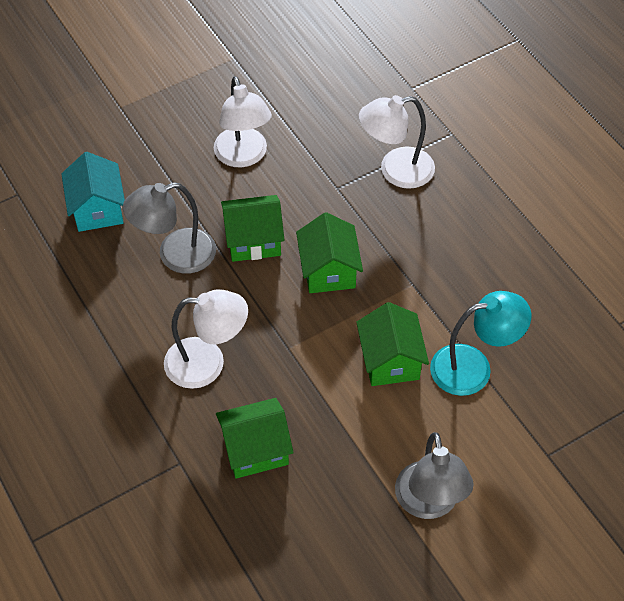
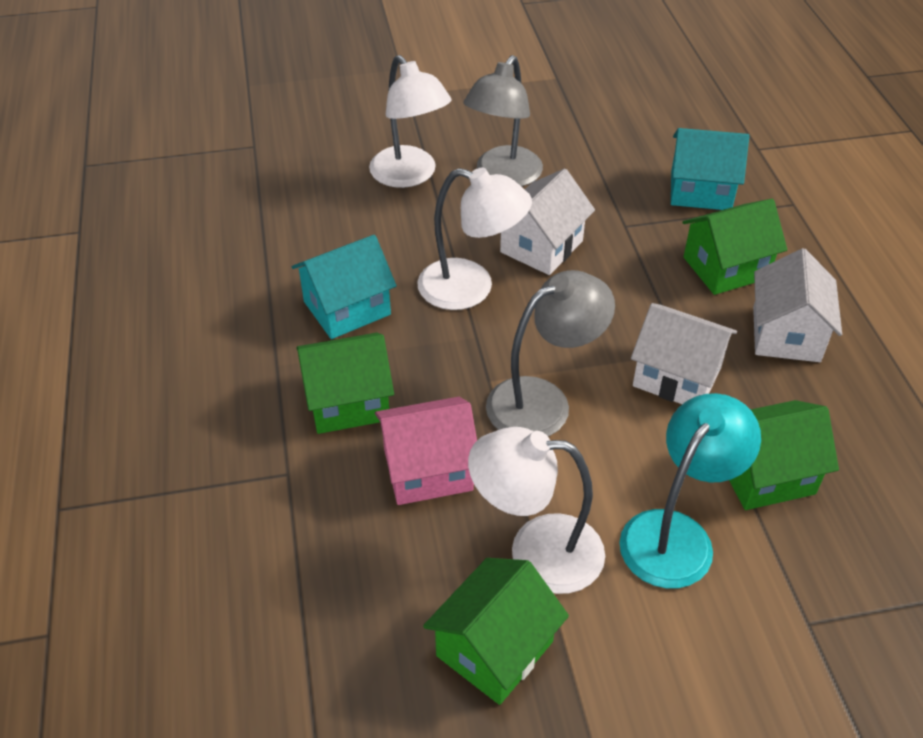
pink house: 0 -> 1
turquoise house: 1 -> 2
white house: 0 -> 3

